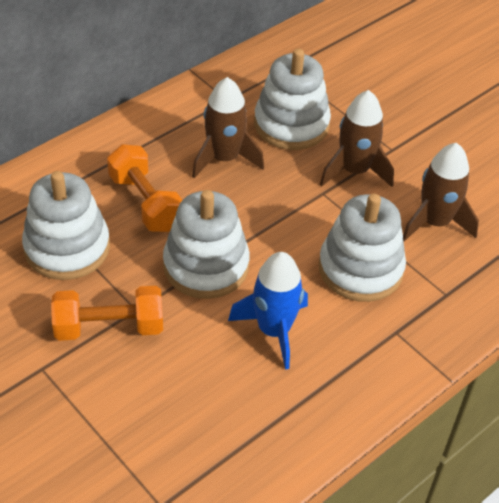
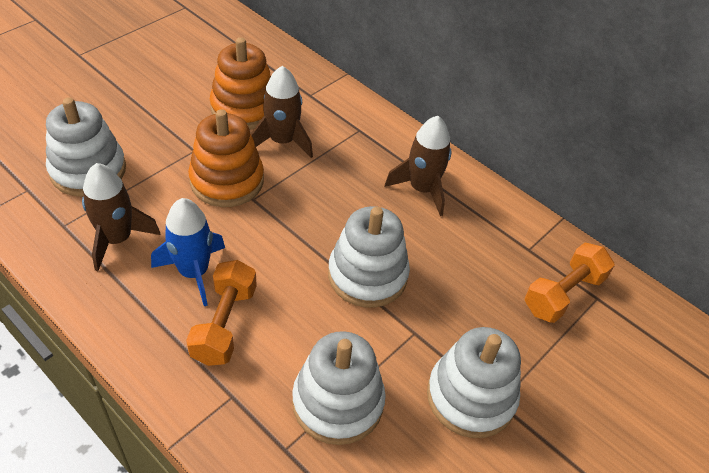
orange stacking toy: 0 -> 2

